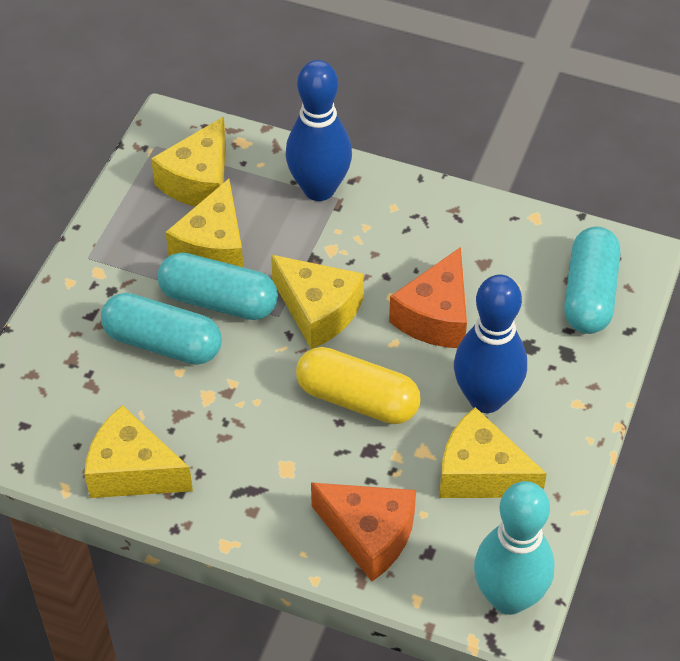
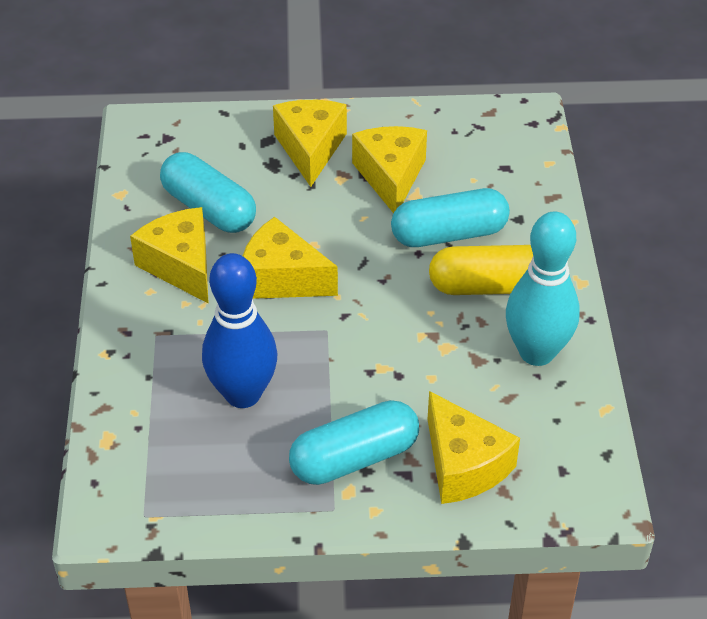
blue bowling pin: 2 -> 1
orange cheese: 2 -> 0

